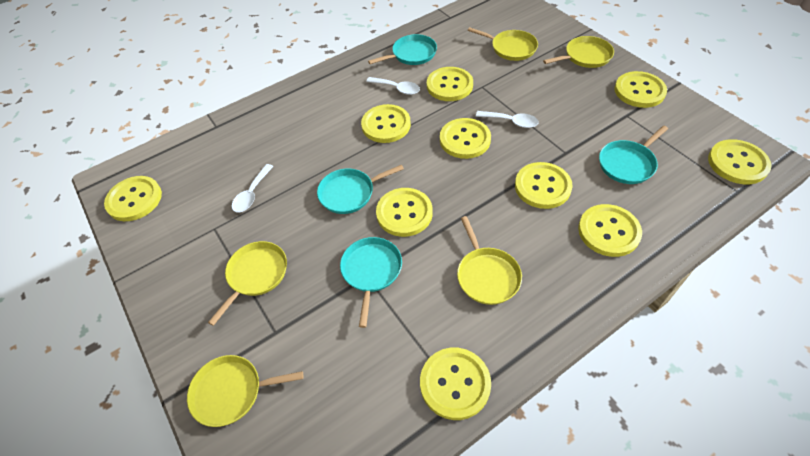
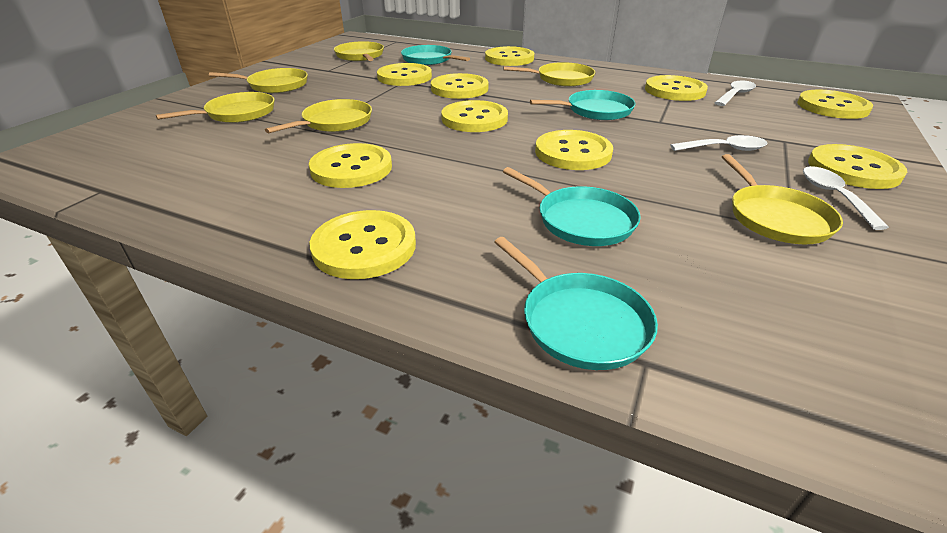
yellow pan: 5 -> 6

